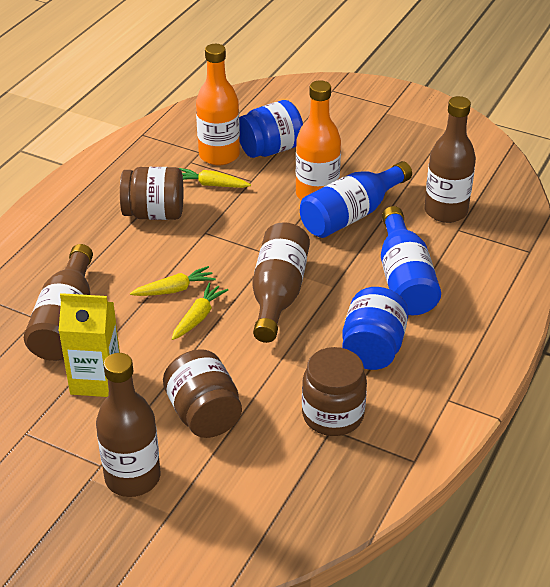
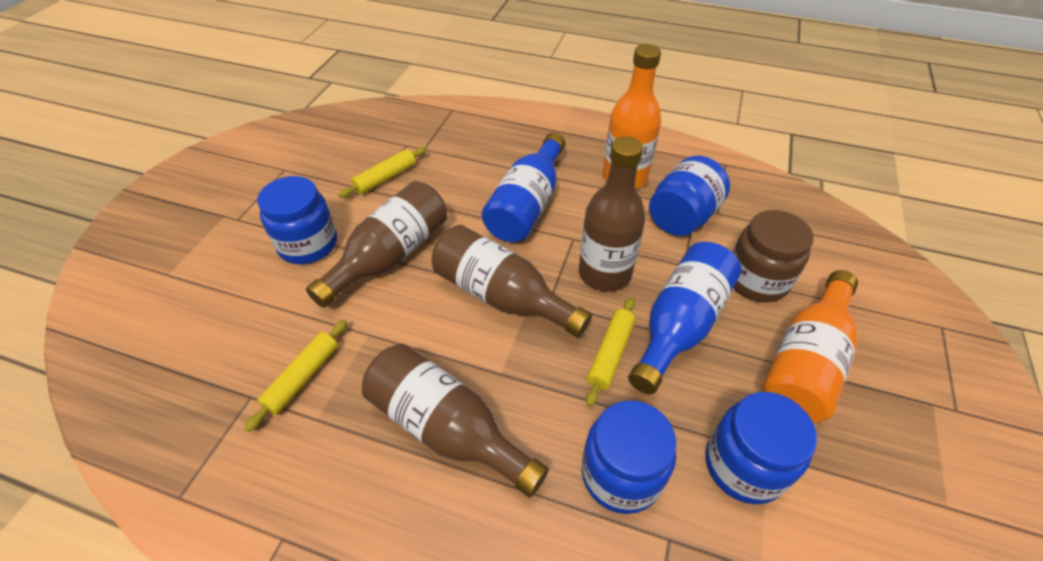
blue jar: 2 -> 4
brown jar: 3 -> 1
yellow carrot: 3 -> 0
yellow carton: 1 -> 0
yellow rolling pin: 0 -> 3

